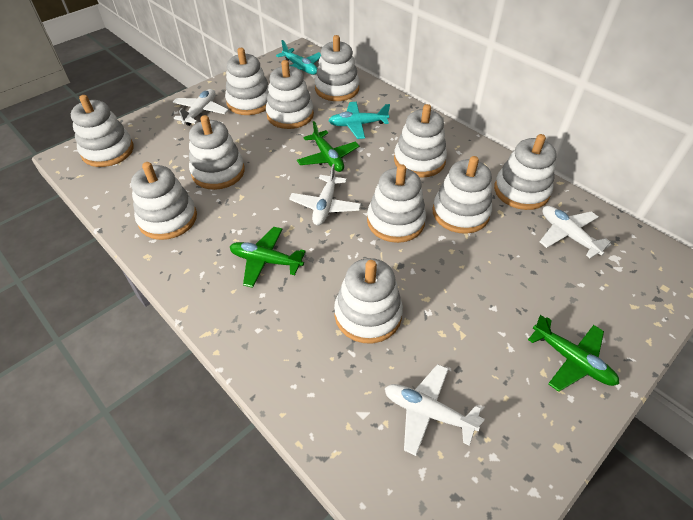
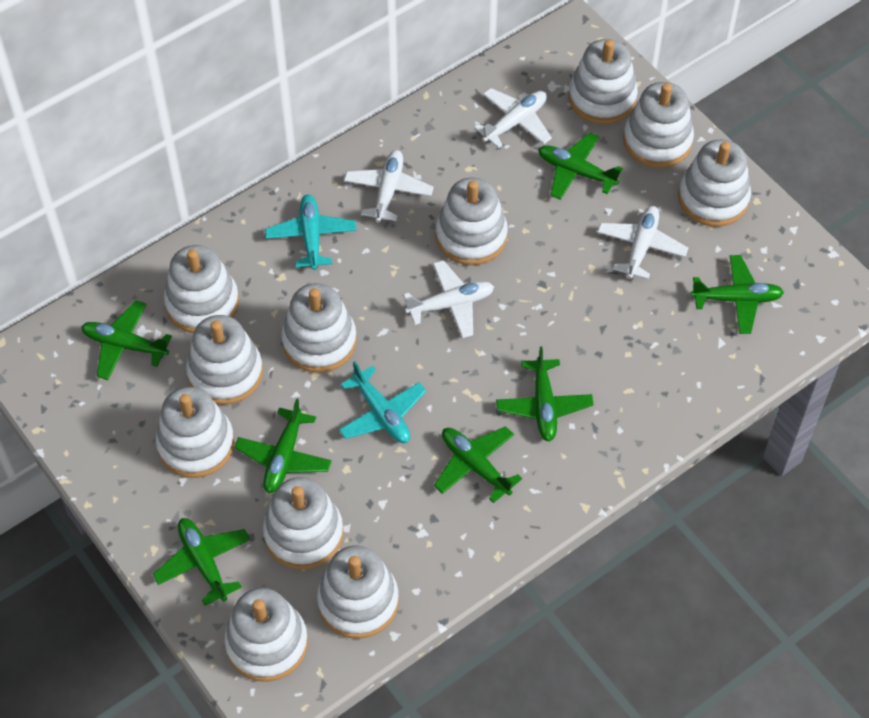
green plane: 3 -> 7

